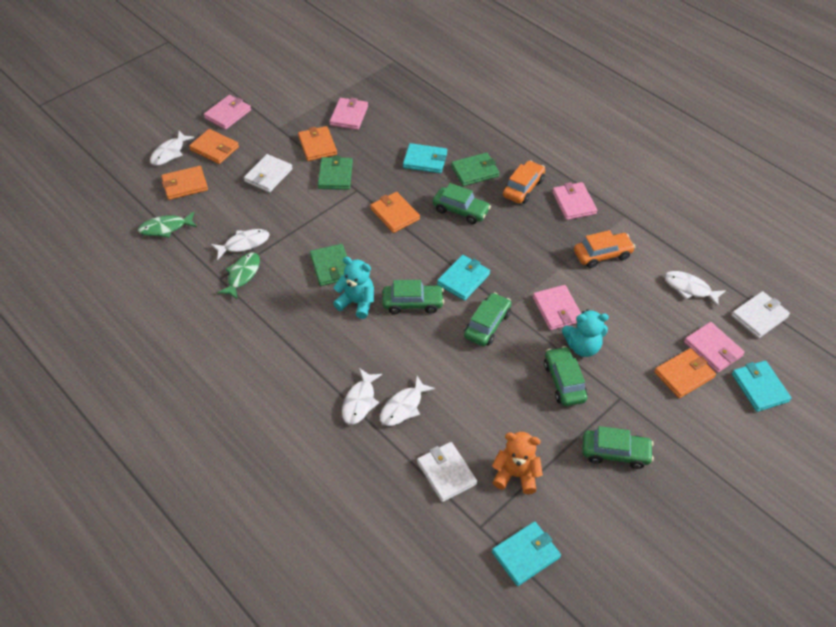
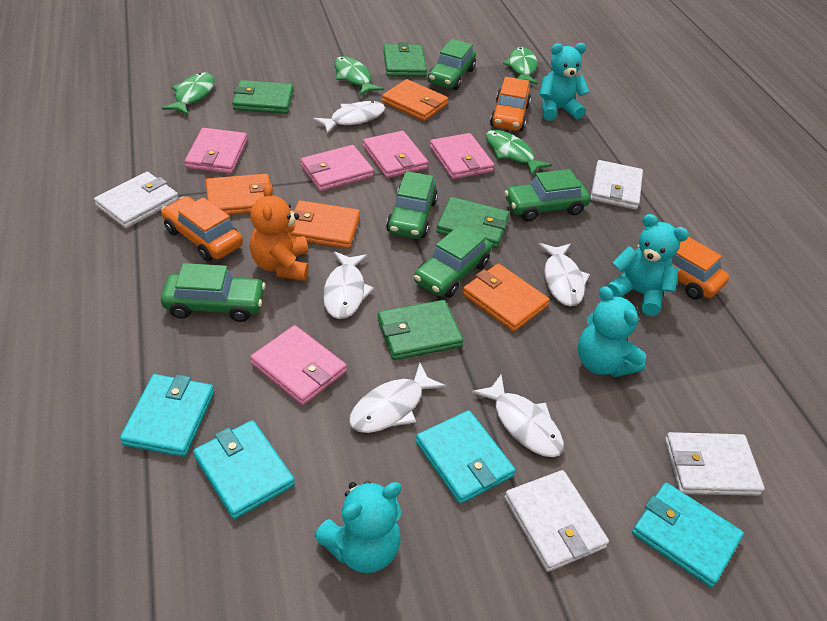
green fish: 2 -> 4
green wallet: 3 -> 4
orange car: 2 -> 3
orange wallet: 5 -> 4
turquoise teddy bear: 2 -> 4
white wallet: 3 -> 4

